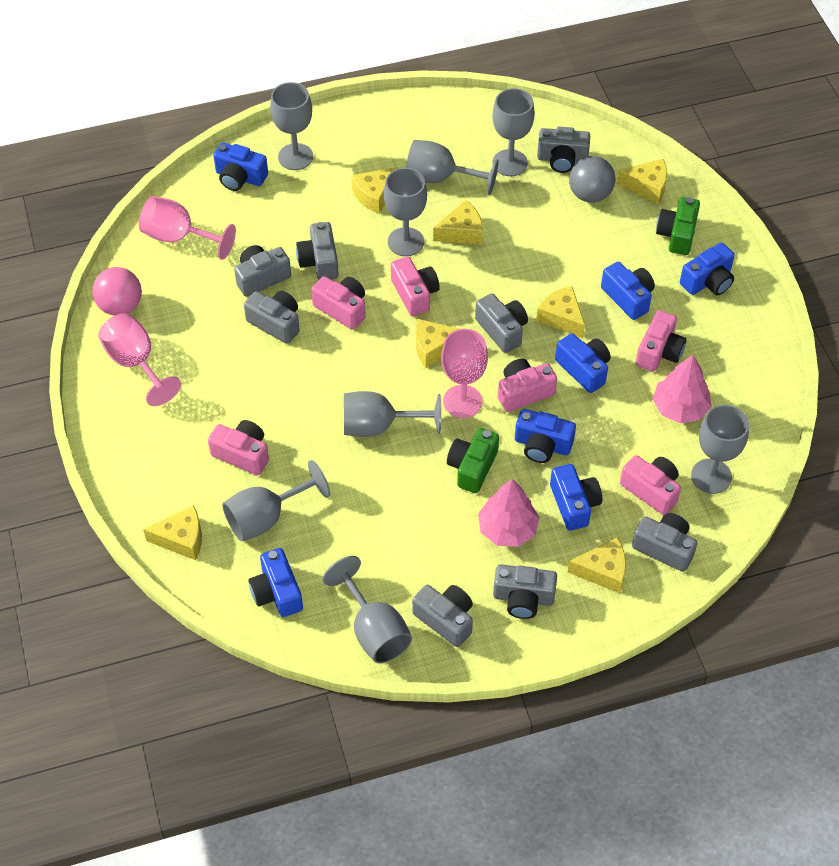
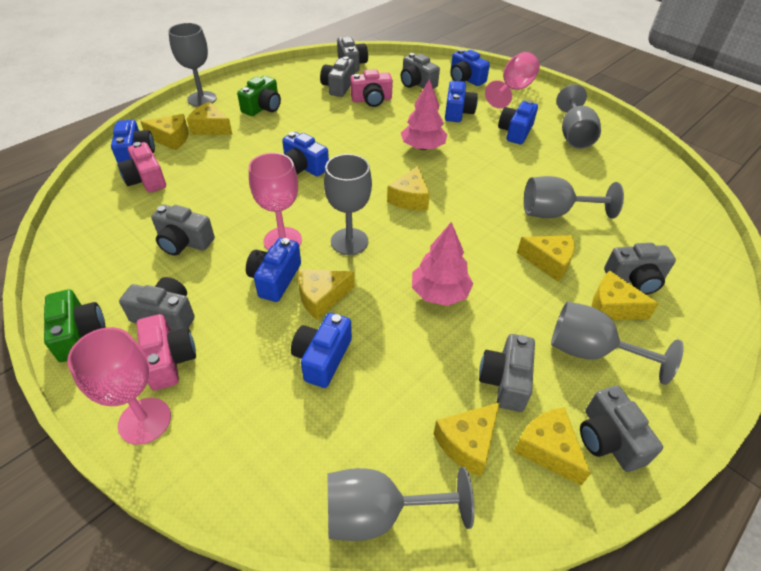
grey ball: 1 -> 0
grey goblet: 8 -> 6
pink ball: 1 -> 0
pink camera: 6 -> 3
yellow cheese: 7 -> 8

